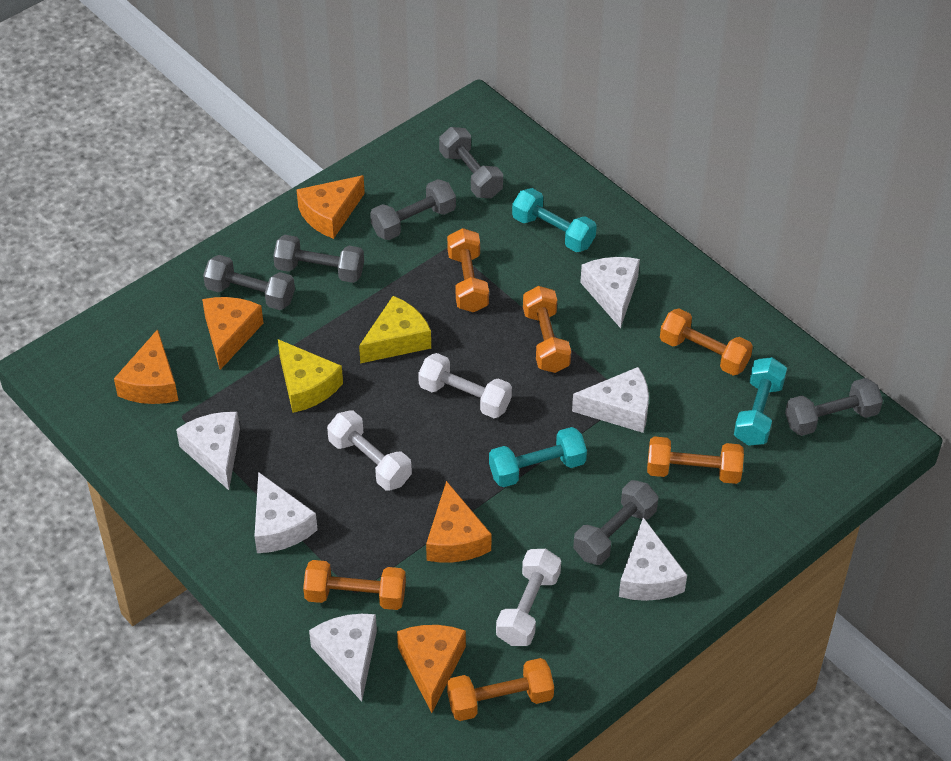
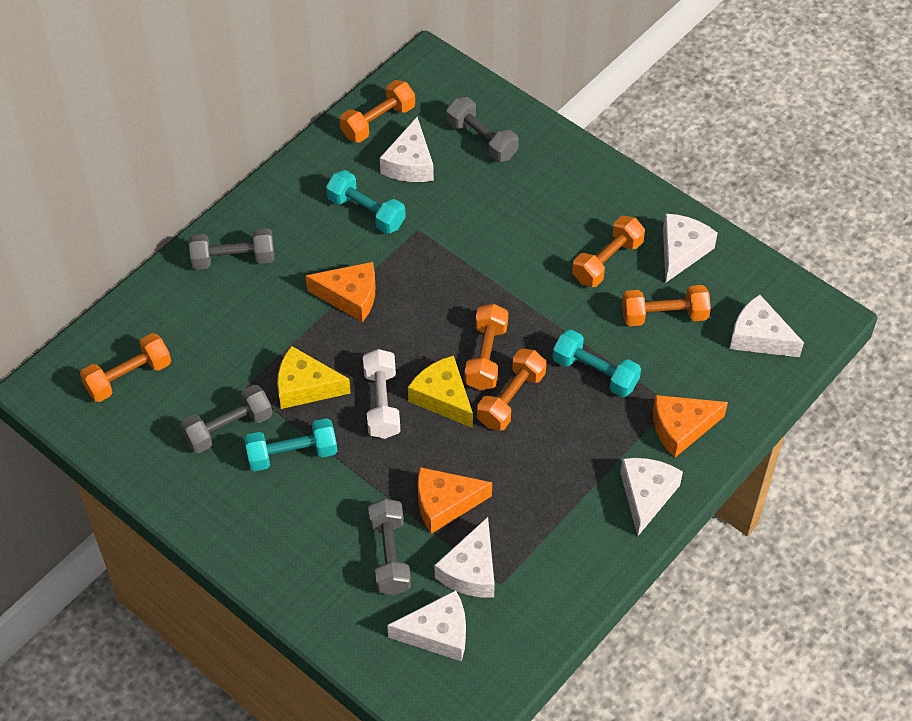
grey dumbbell: 6 -> 4
orange cheese: 5 -> 3
white dumbbell: 3 -> 1

